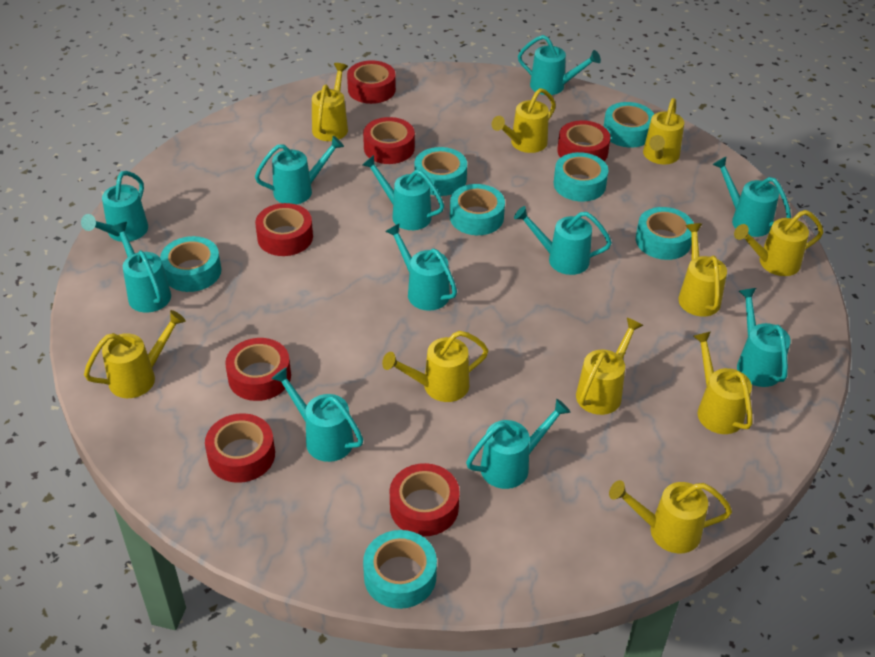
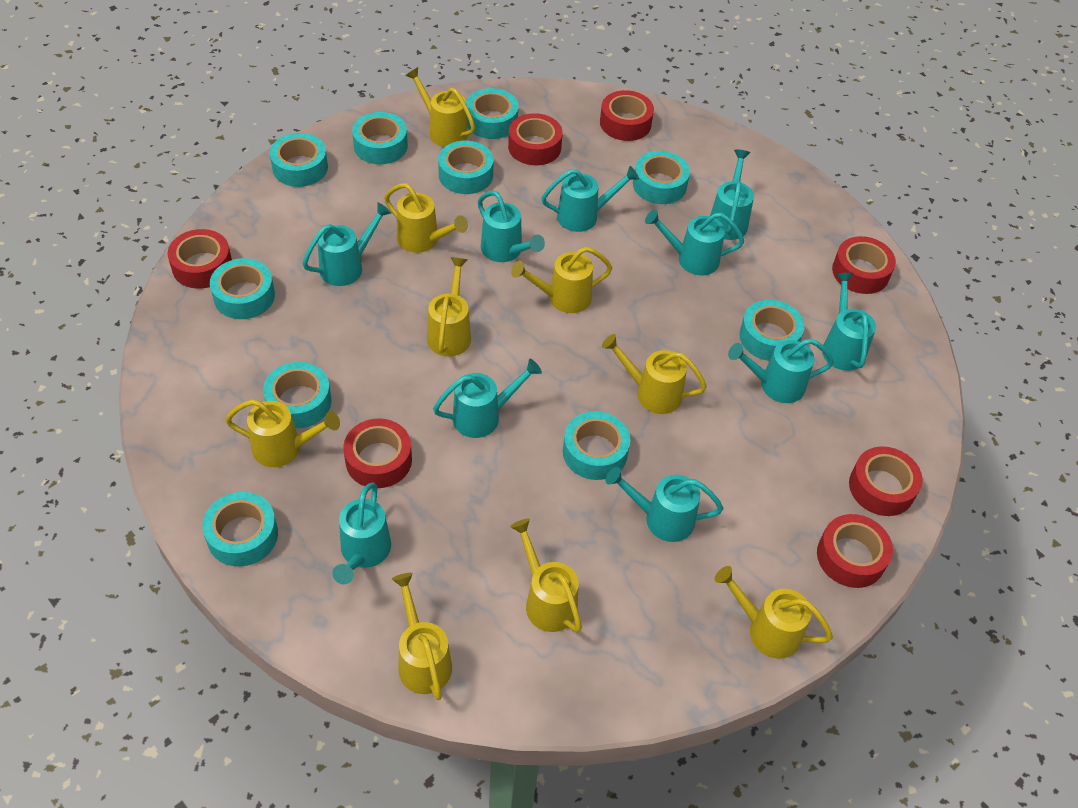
turquoise tape: 7 -> 10
turquoise watering can: 11 -> 10
yellow watering can: 10 -> 9

